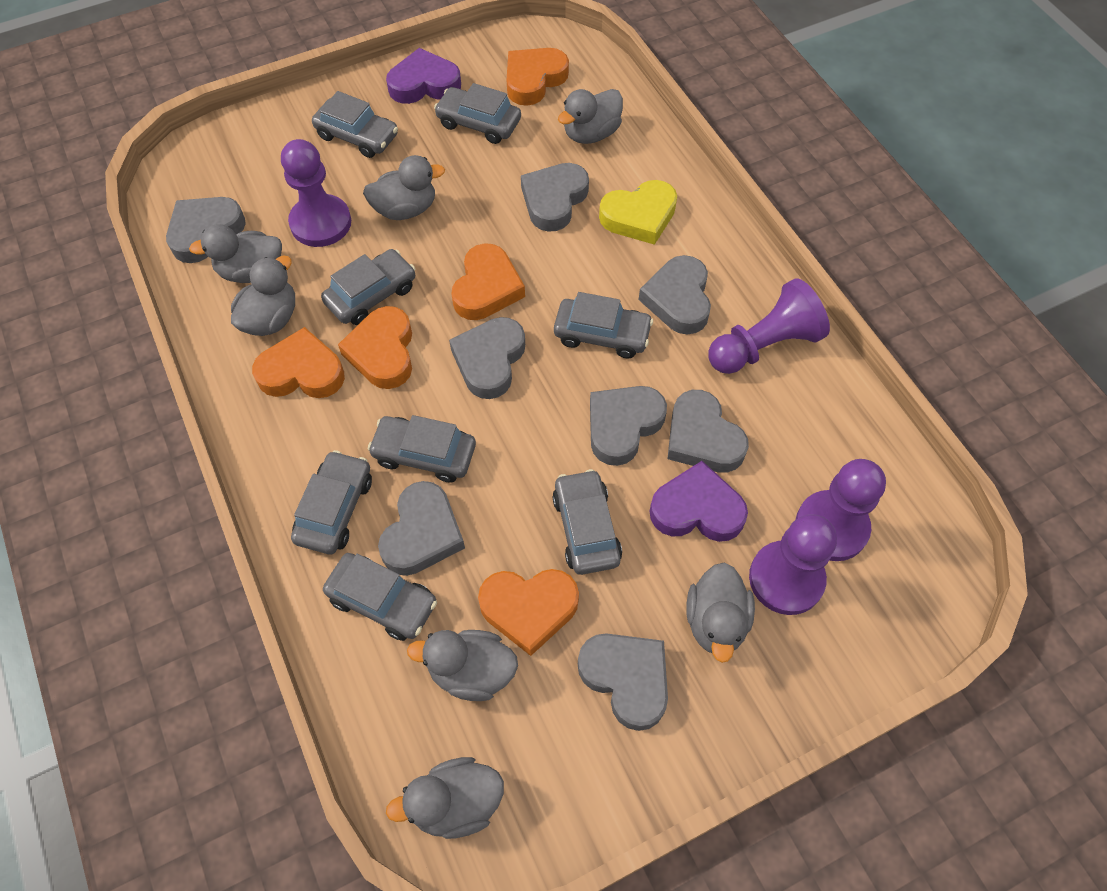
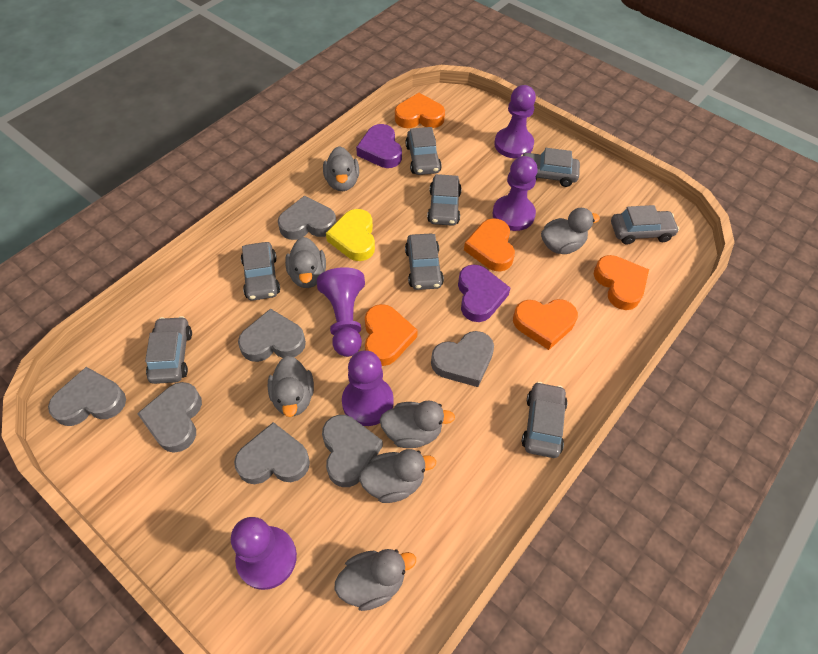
grey heart: 8 -> 7
purple pawn: 4 -> 5

